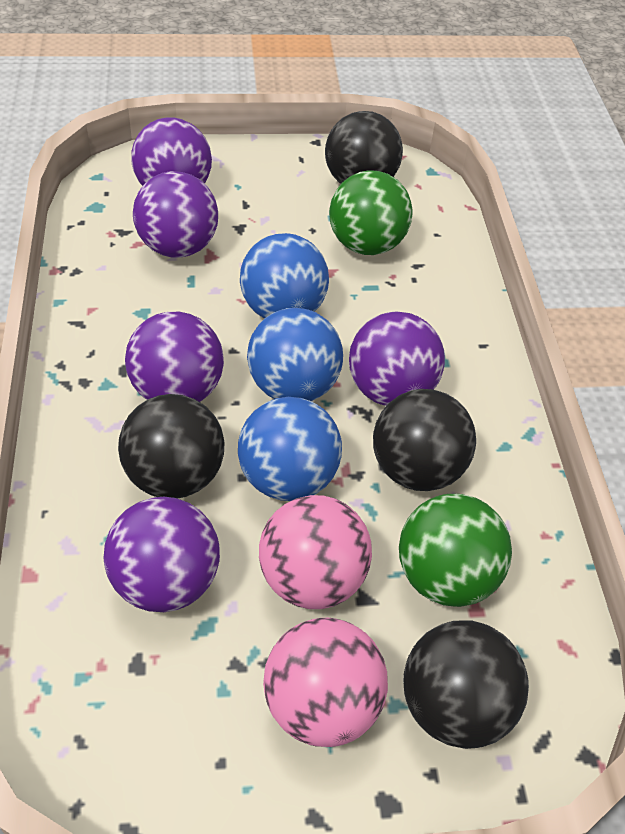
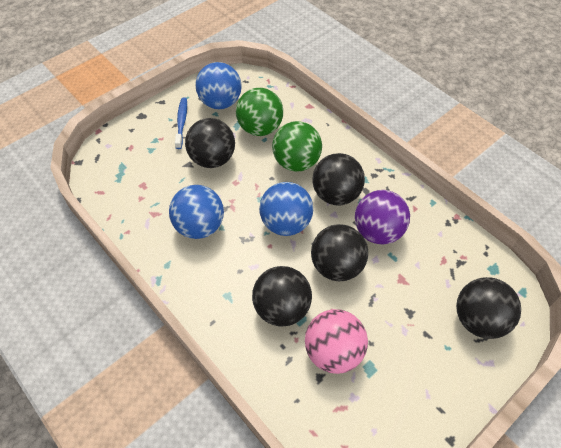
black ball: 4 -> 5
blue toothbrush: 0 -> 1
pink ball: 2 -> 1
purple ball: 5 -> 1

